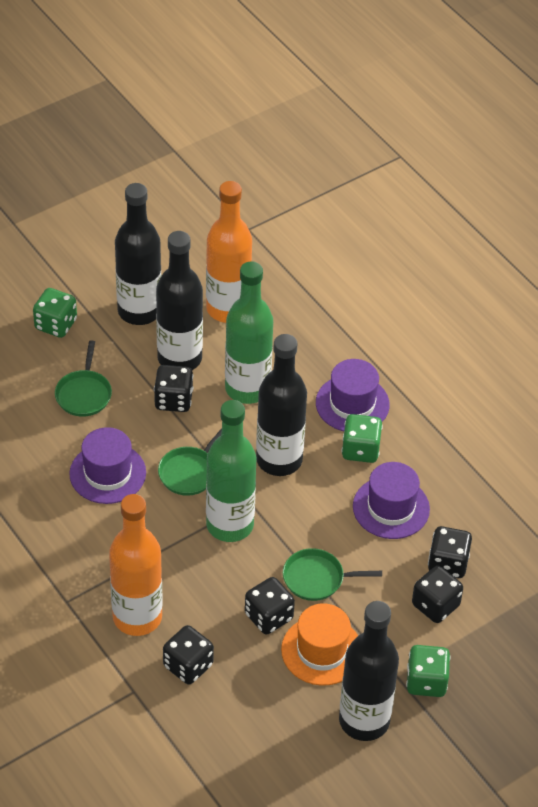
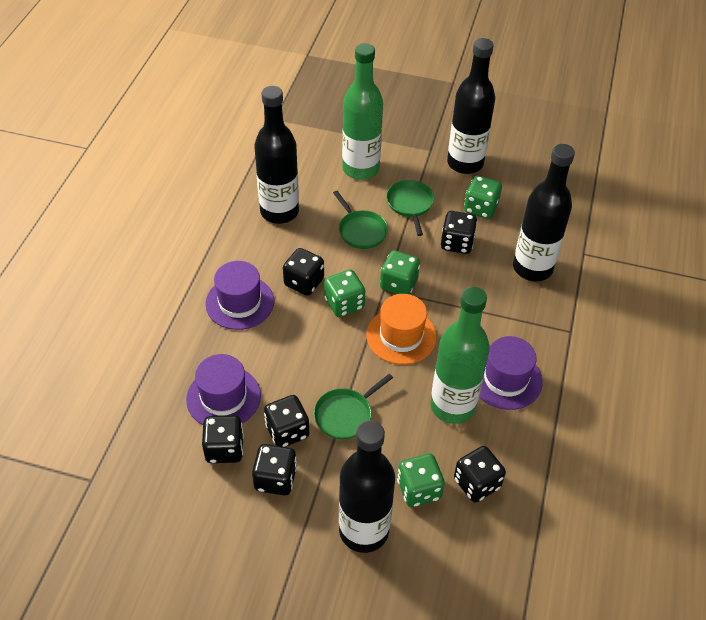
black dice: 5 -> 6
green dice: 3 -> 4
orange bottle: 2 -> 0

